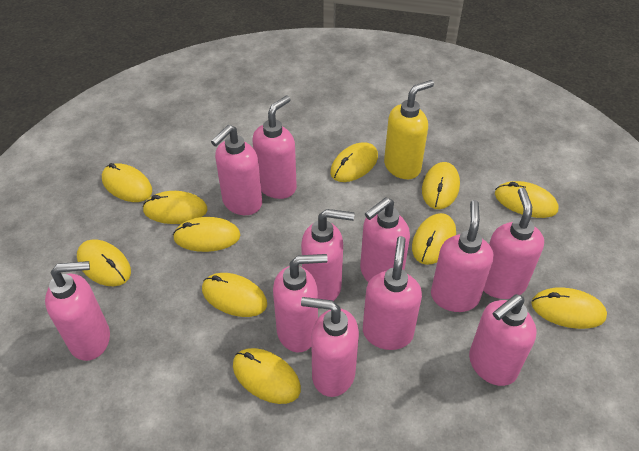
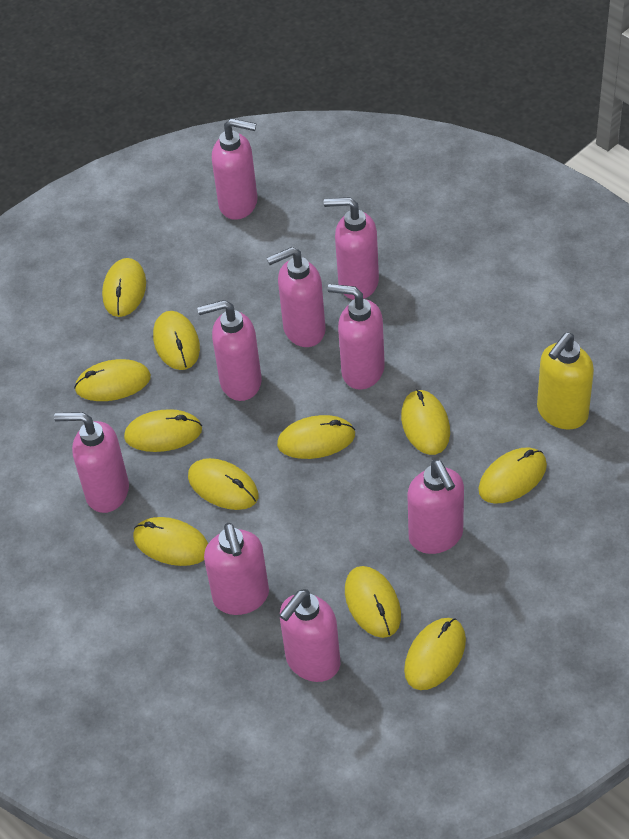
pink soap dispenser: 11 -> 9

